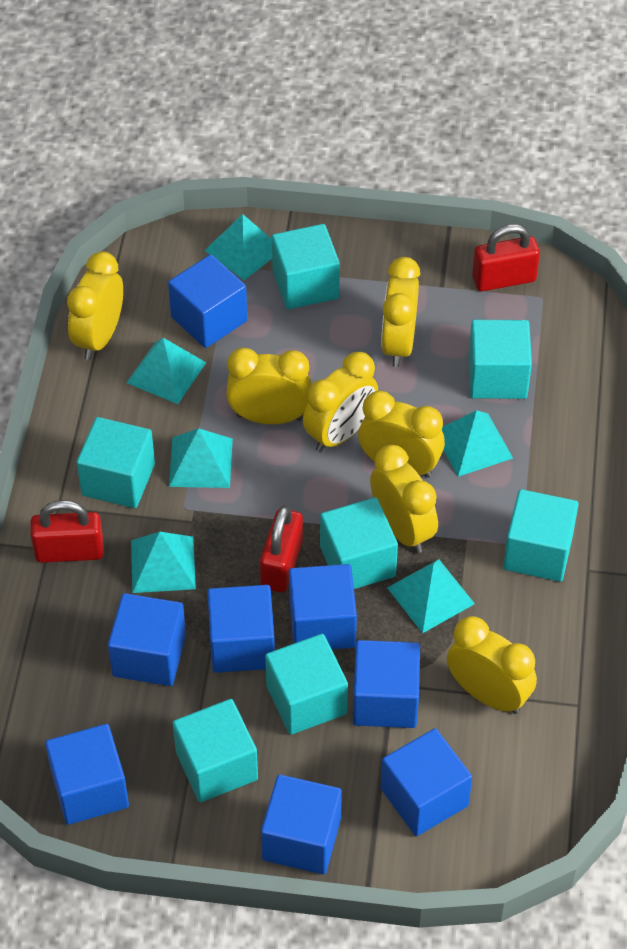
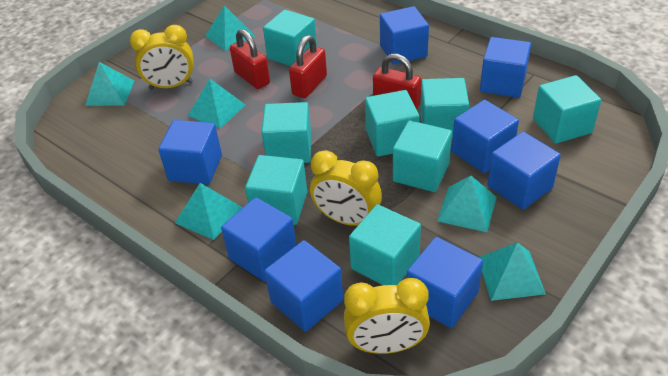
turquoise cube: 7 -> 8
yellow clock: 7 -> 3

